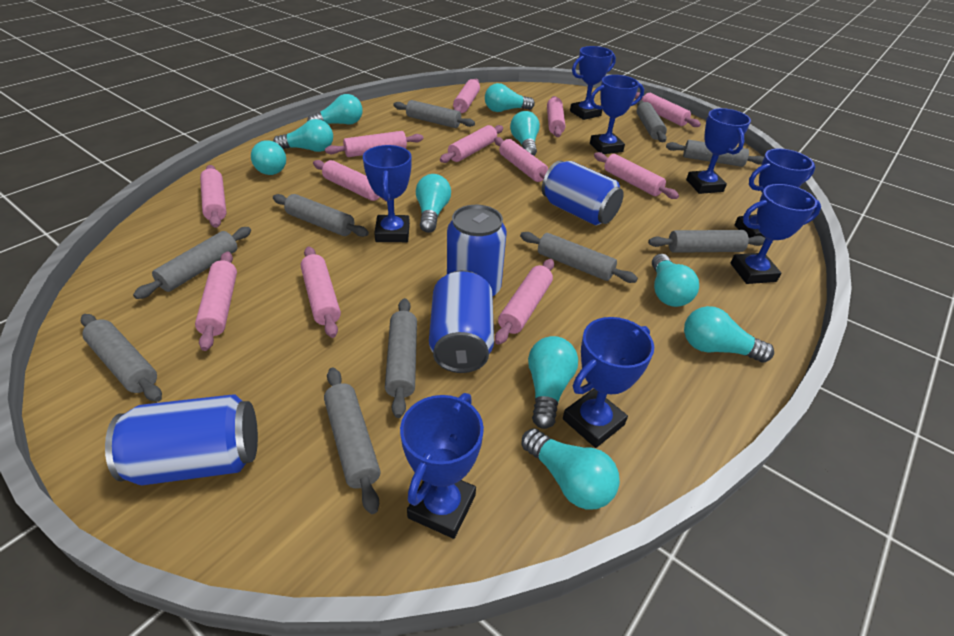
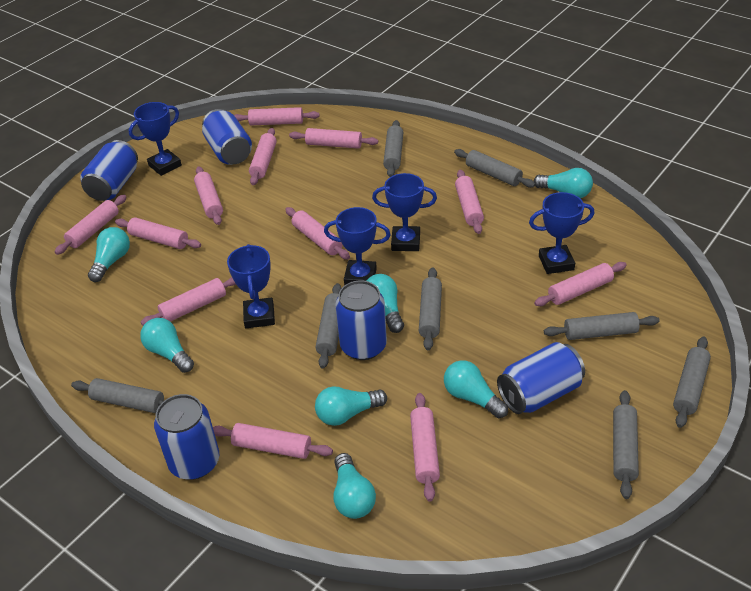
blue can: 4 -> 5
blue trophy: 8 -> 5
grey rolling pin: 10 -> 8
turquoise light bulb: 10 -> 7

